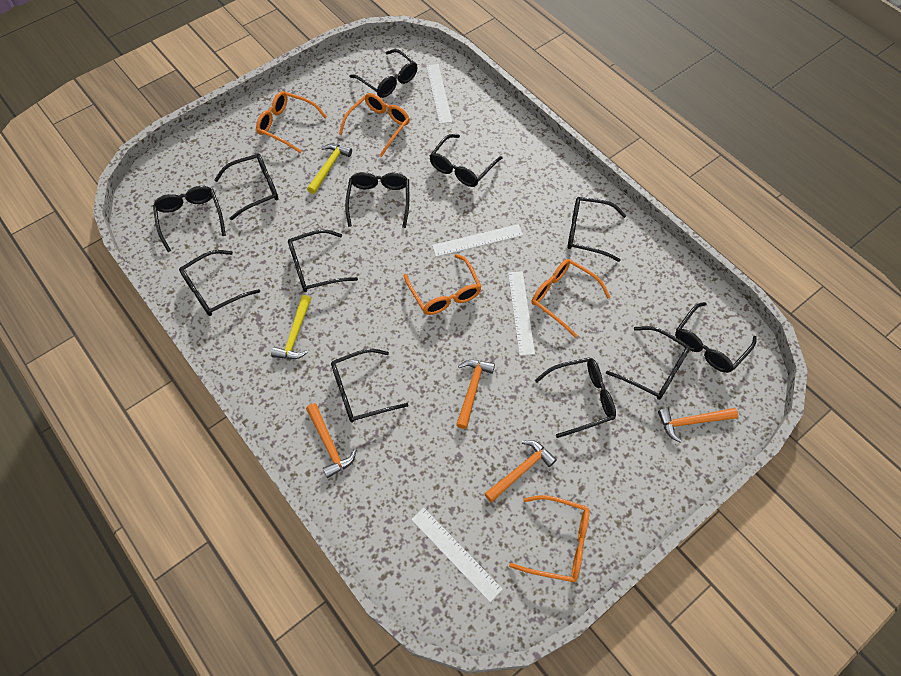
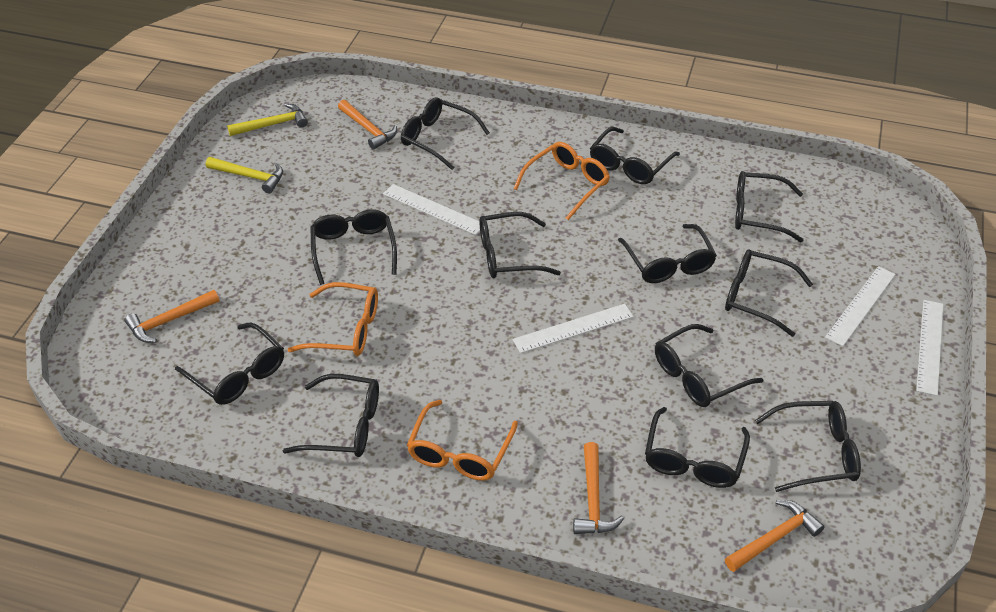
orange glasses: 5 -> 3

